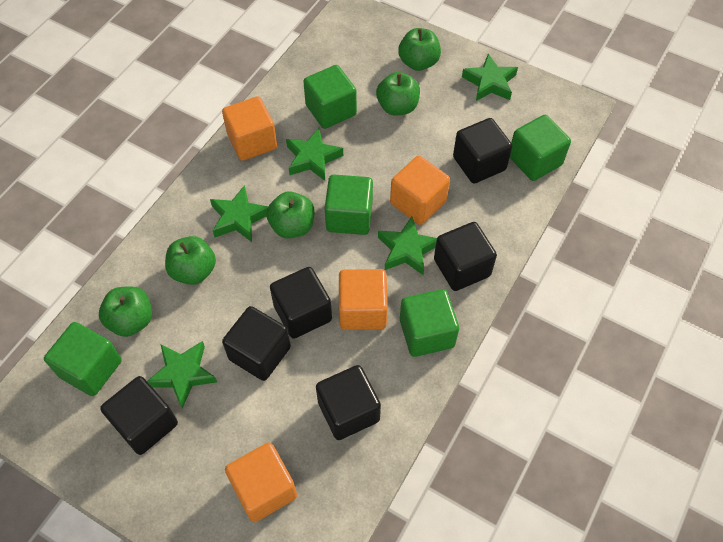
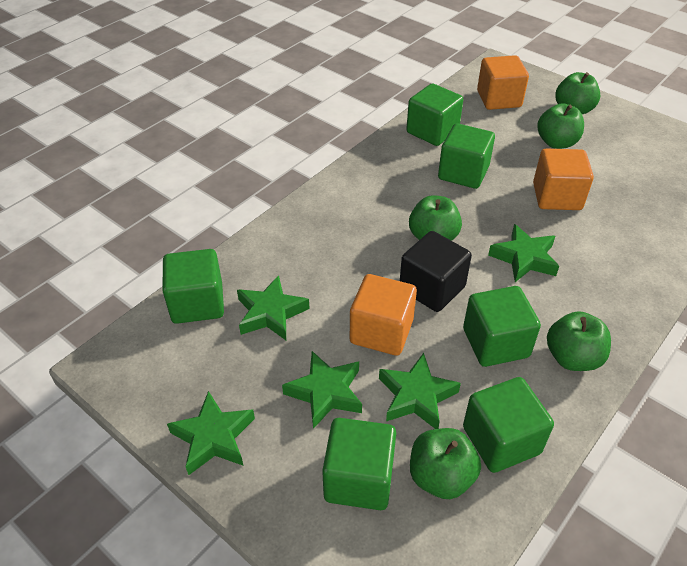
black cube: 6 -> 1
green cube: 5 -> 6
orange cube: 4 -> 3

